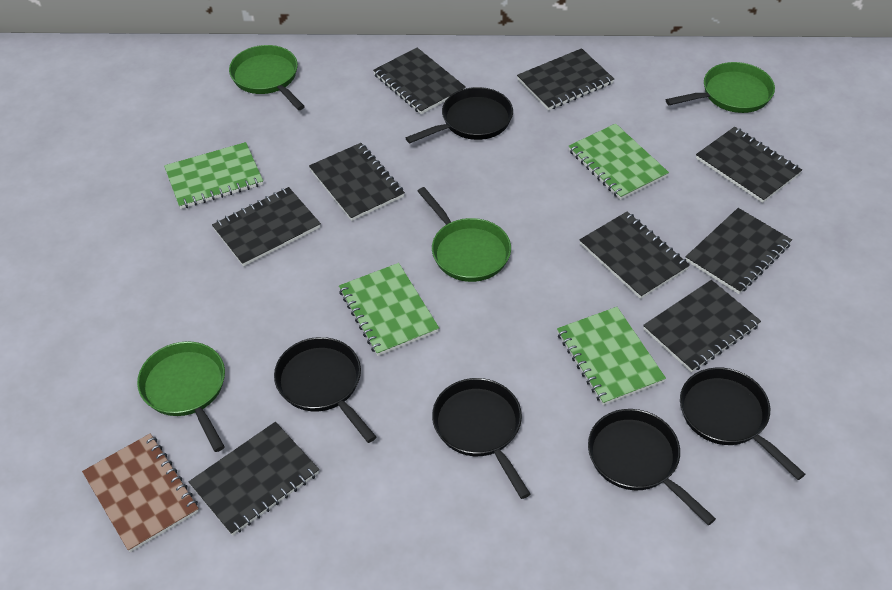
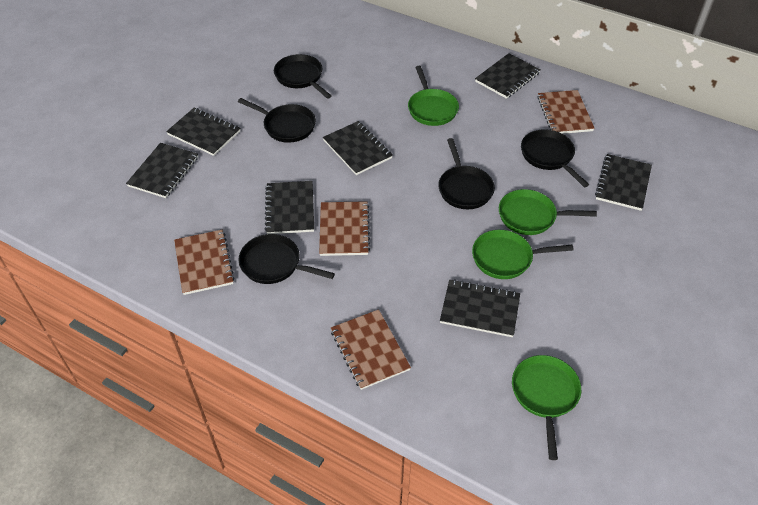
black notebook: 9 -> 7
brown notebook: 1 -> 4
green notebook: 4 -> 0

